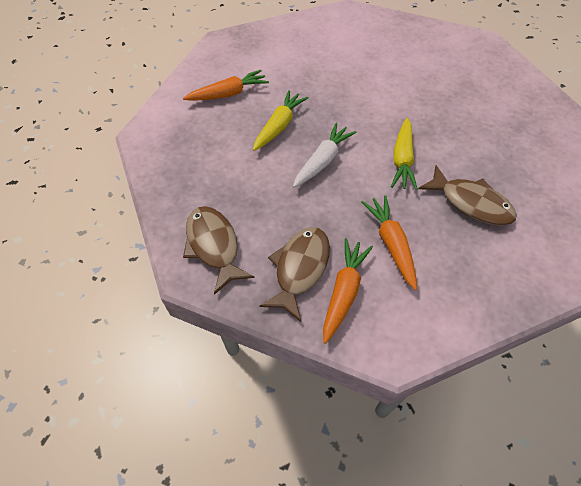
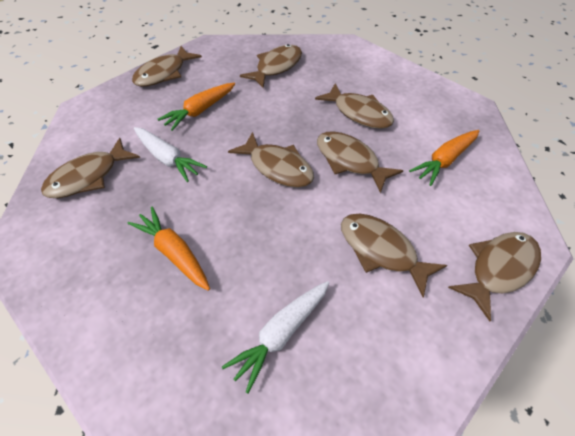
brown fish: 3 -> 8
white carrot: 1 -> 2
yellow carrot: 2 -> 0

